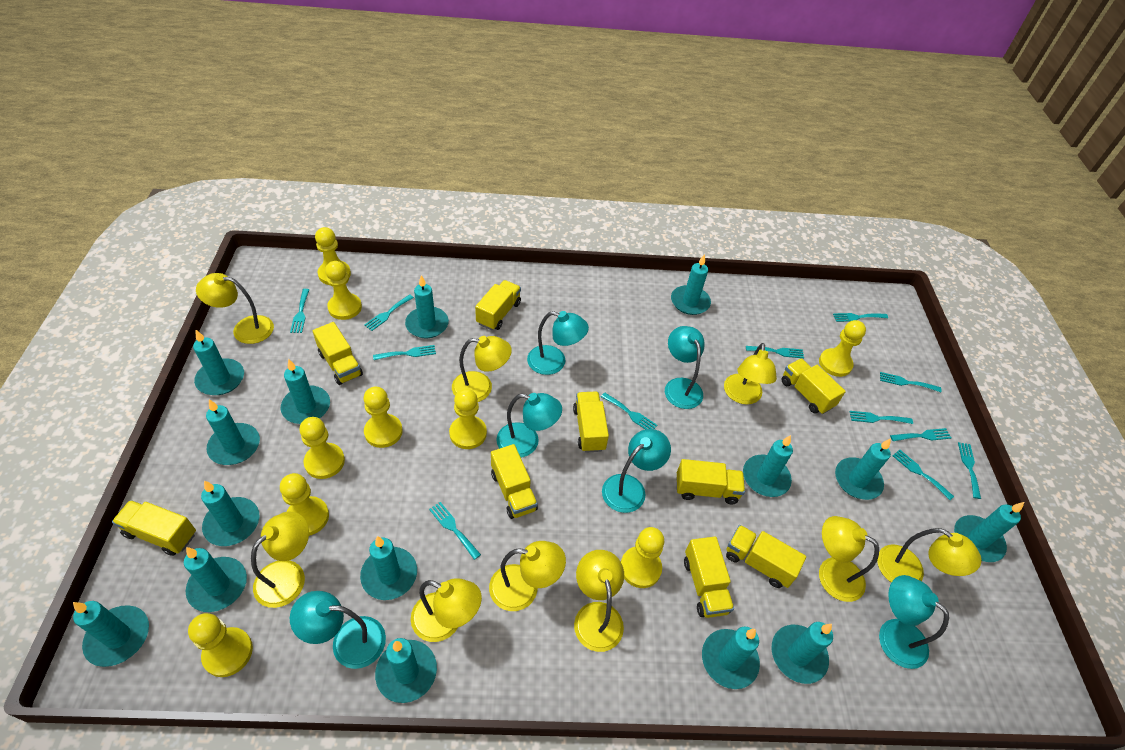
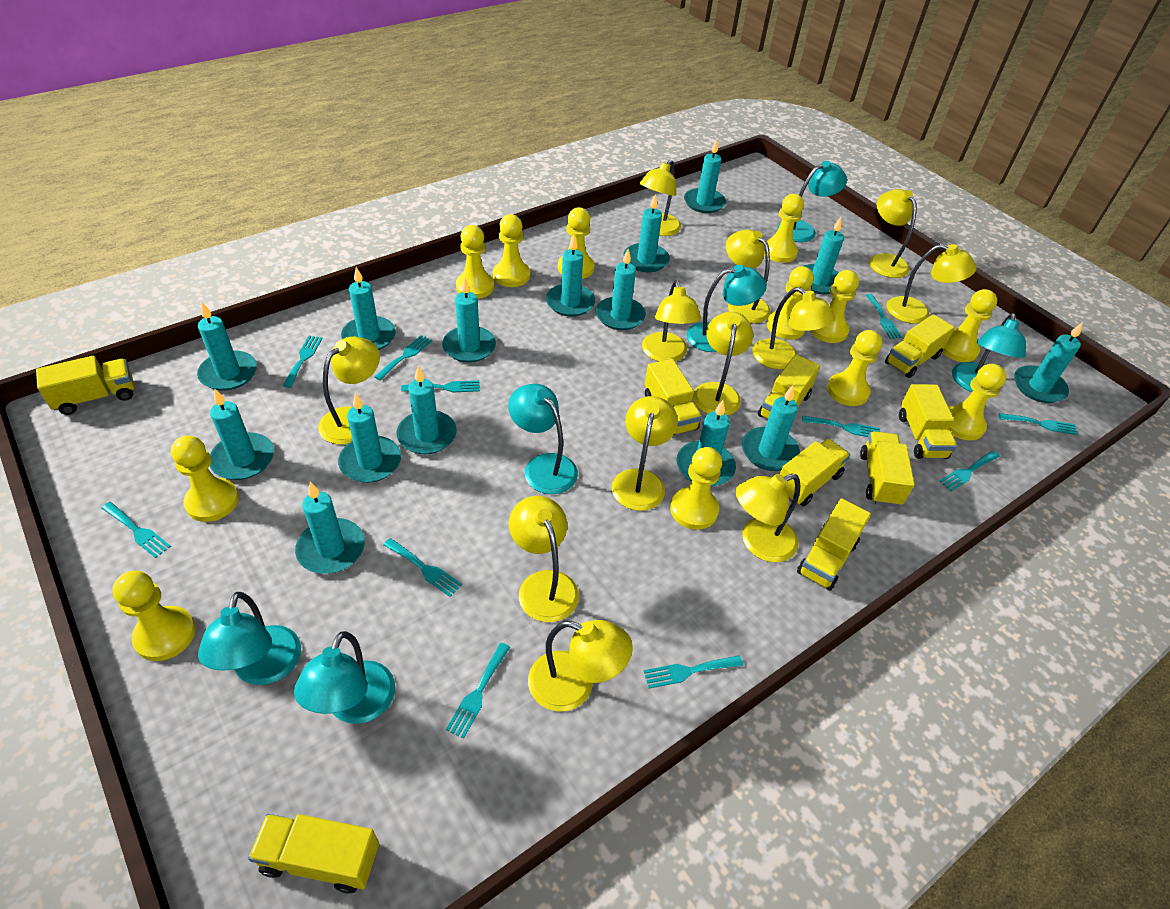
turquoise fork: 12 -> 11
yellow lamp: 9 -> 12
yellow pawn: 9 -> 12

